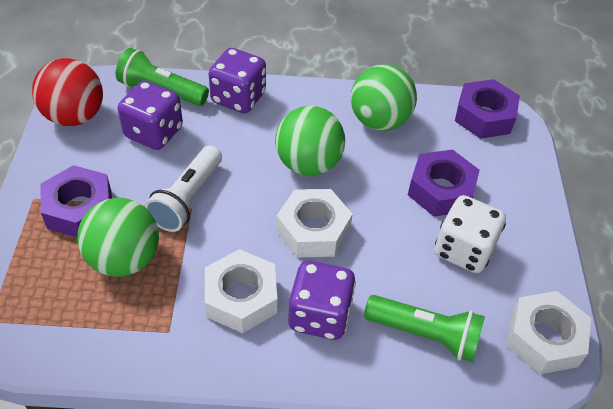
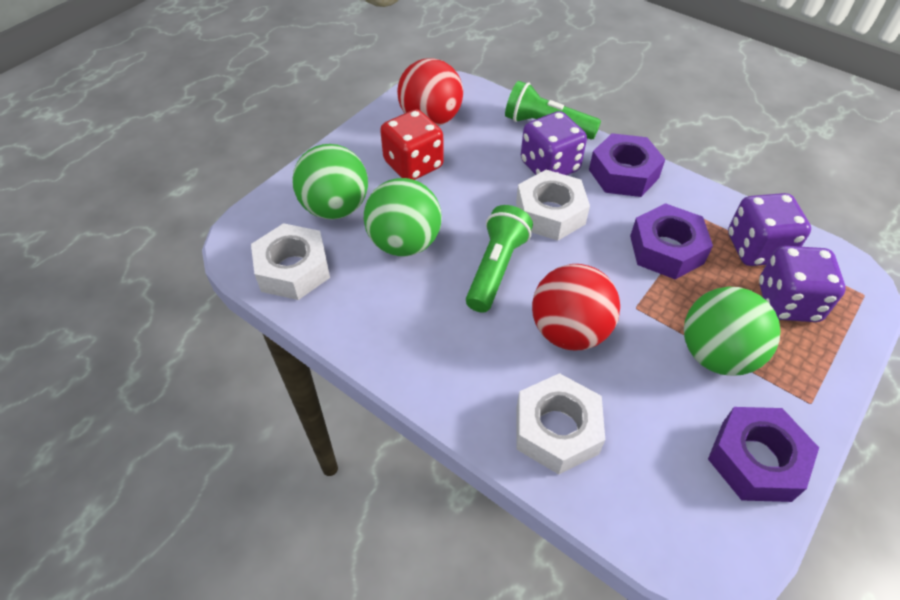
red ball: 1 -> 2
red dice: 0 -> 1
white dice: 1 -> 0
white flashlight: 1 -> 0

